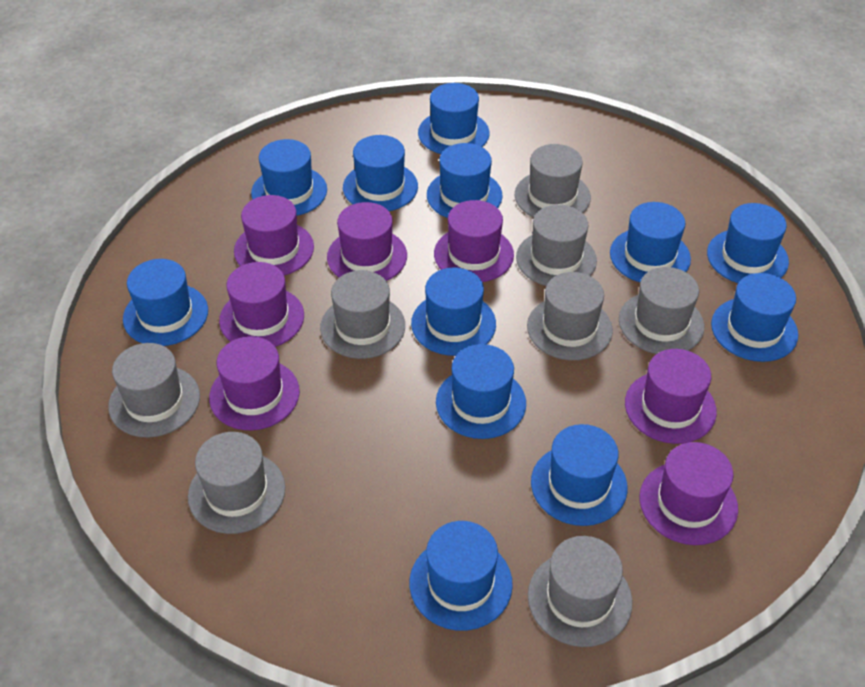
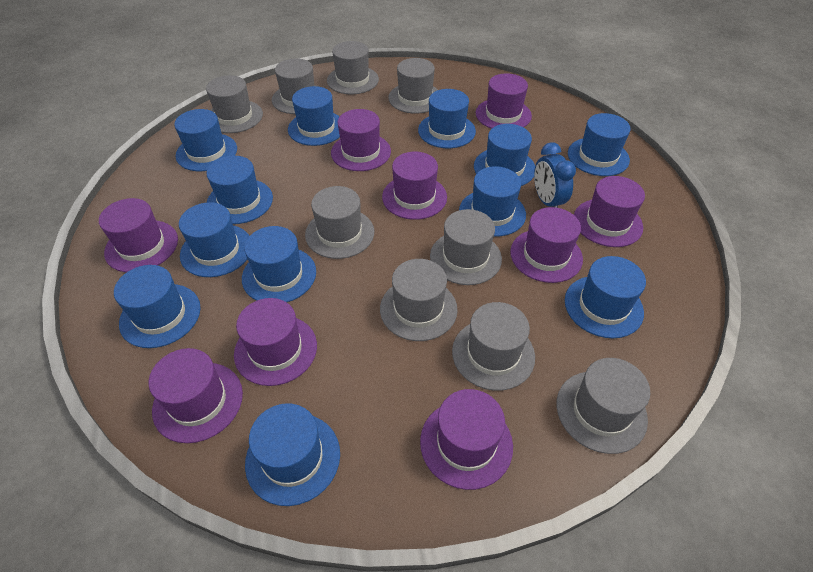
blue clock: 0 -> 1
grey hat: 8 -> 9
purple hat: 7 -> 9

